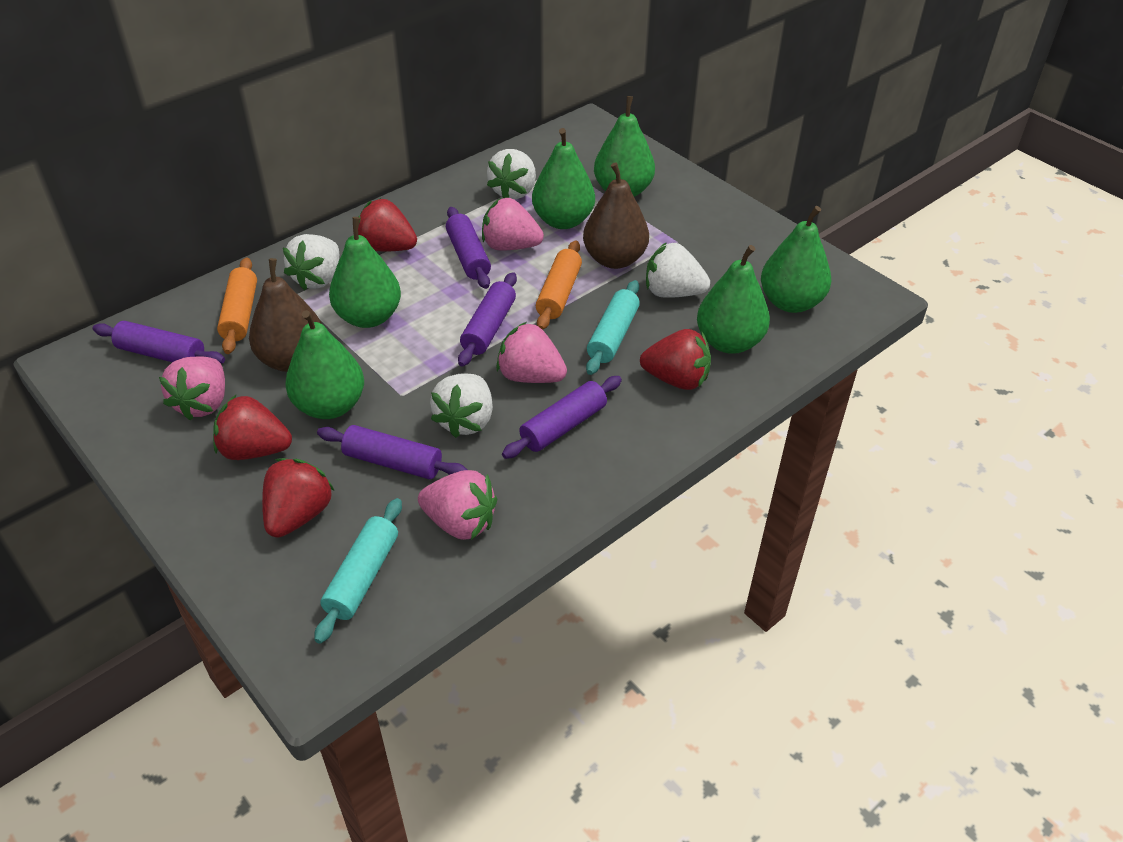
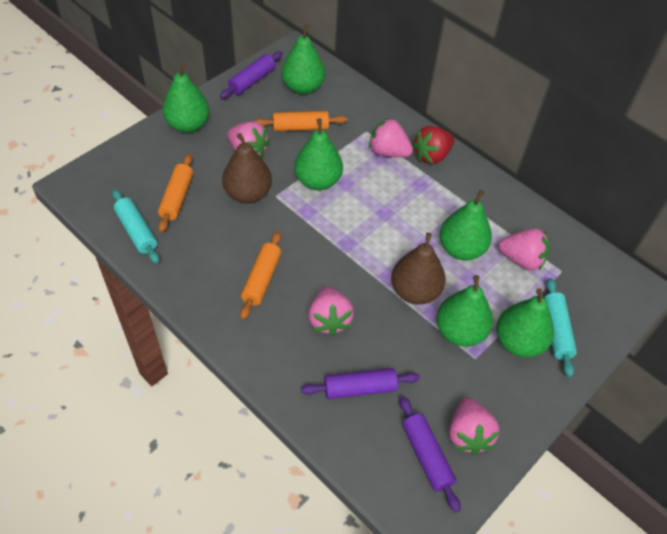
orange rolling pin: 2 -> 3
pink strawberry: 4 -> 5
purple rolling pin: 5 -> 3
red strawberry: 4 -> 1
white strawberry: 4 -> 0

